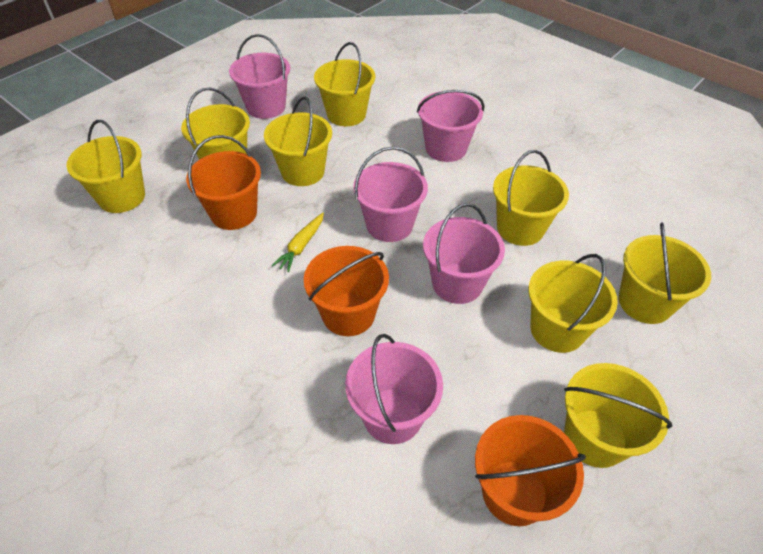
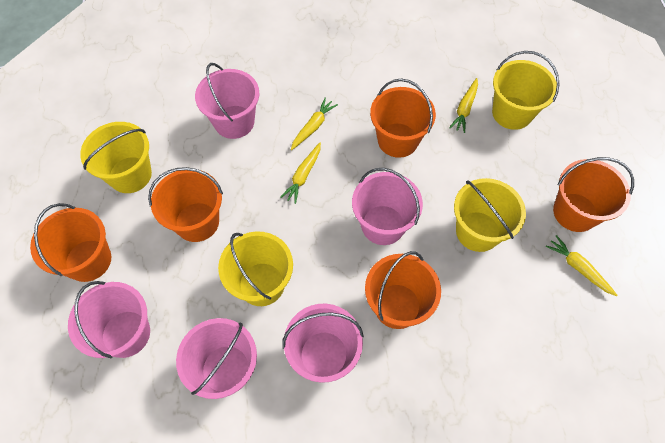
orange bucket: 3 -> 5
yellow bucket: 8 -> 4
yellow carrot: 1 -> 4

